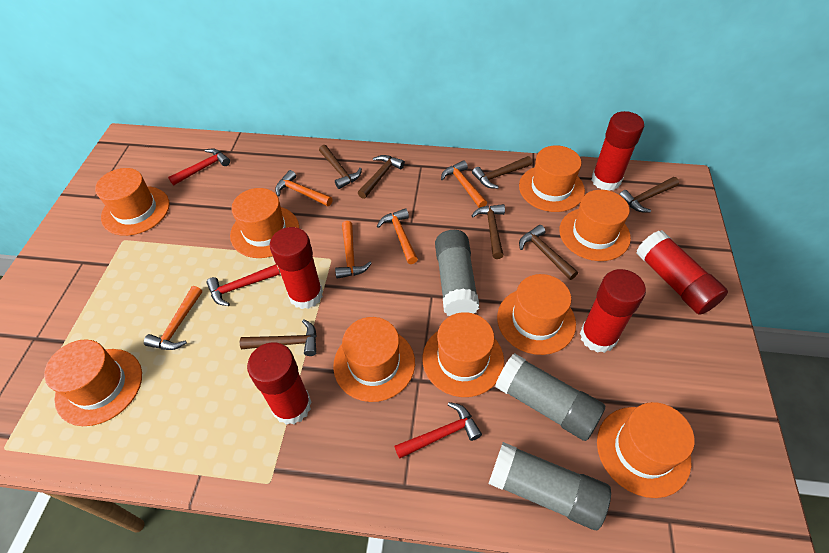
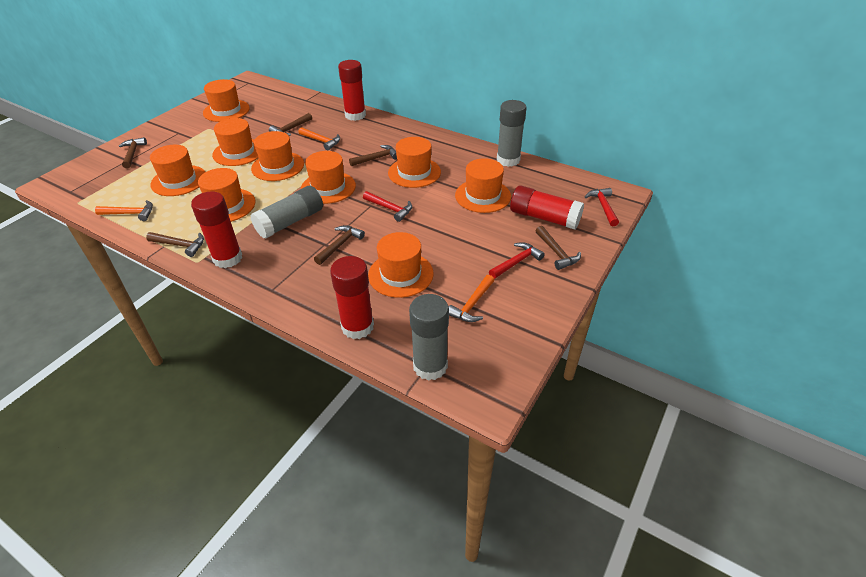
brown hammer: 7 -> 6
orange hammer: 5 -> 3
red glue stick: 5 -> 4

